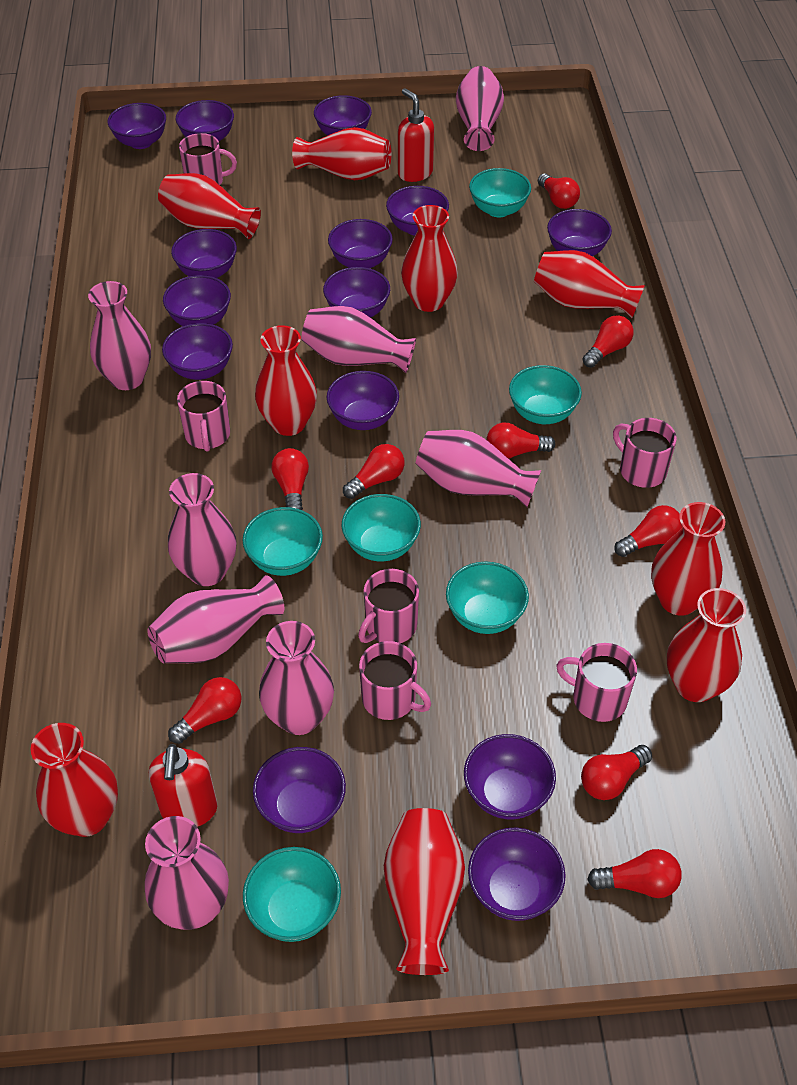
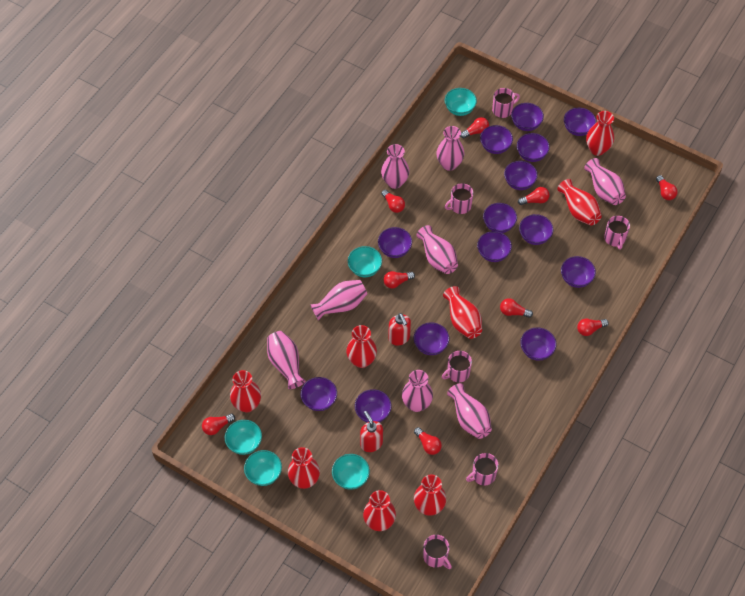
red vase: 9 -> 8
turquoise bowl: 6 -> 5

